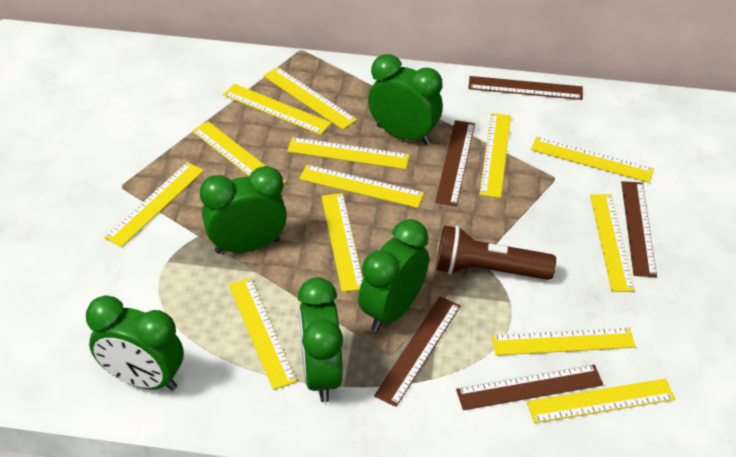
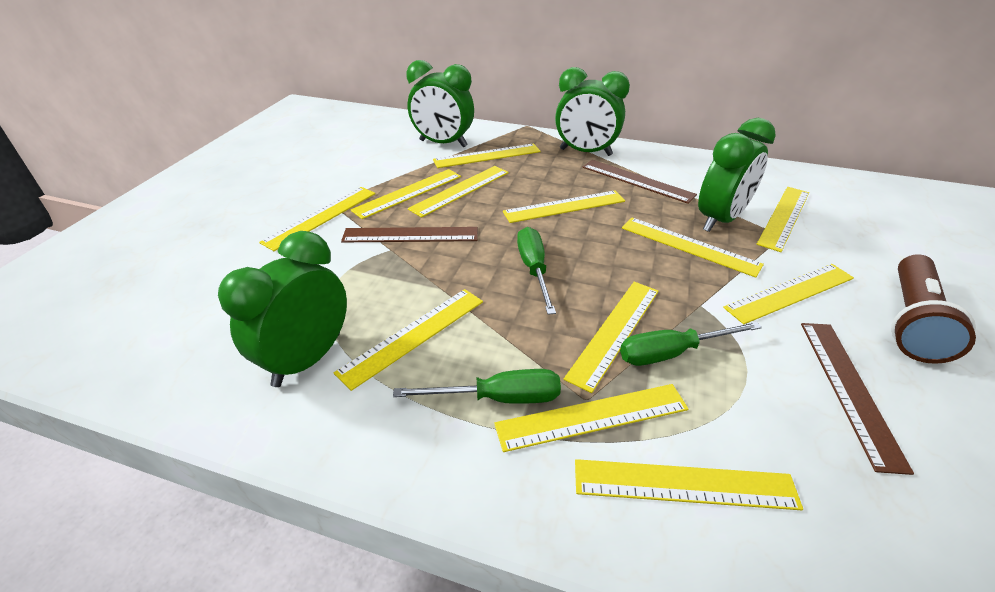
brown ruler: 5 -> 3
green clock: 5 -> 4
green screwdriver: 0 -> 3
yellow ruler: 13 -> 12

